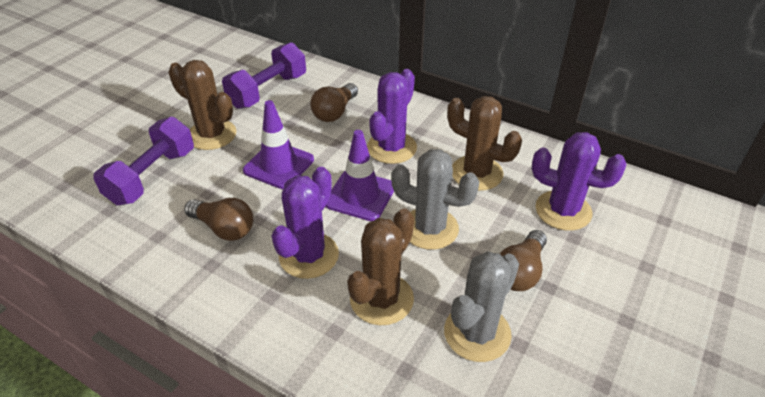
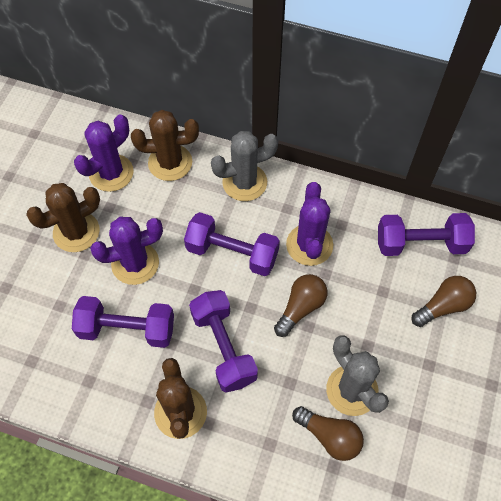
purple dumbbell: 2 -> 4
purple traffic cone: 2 -> 0

